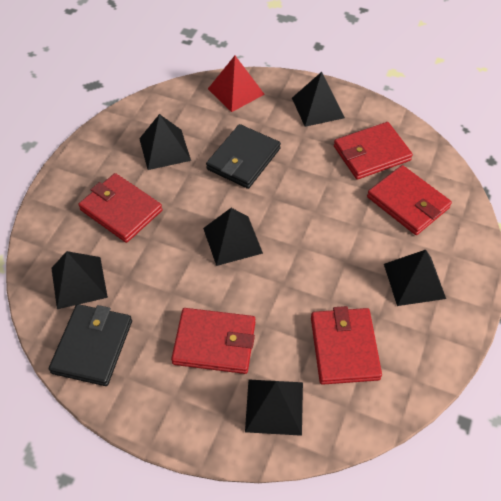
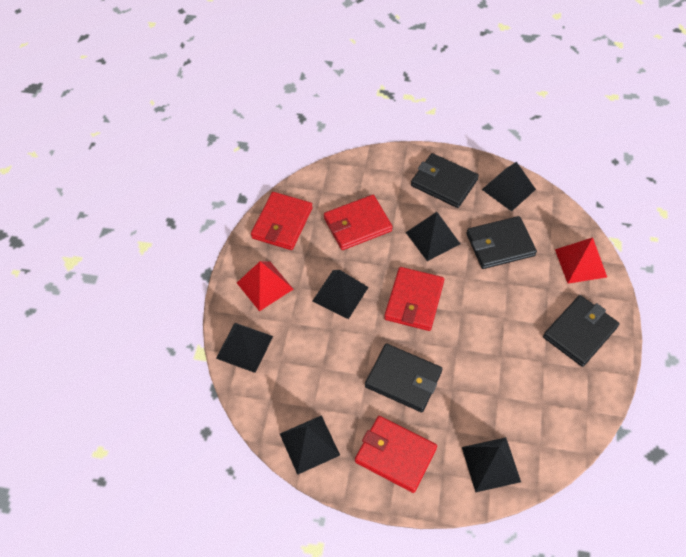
black wallet: 2 -> 4
red pyramid: 1 -> 2
red wallet: 5 -> 4

